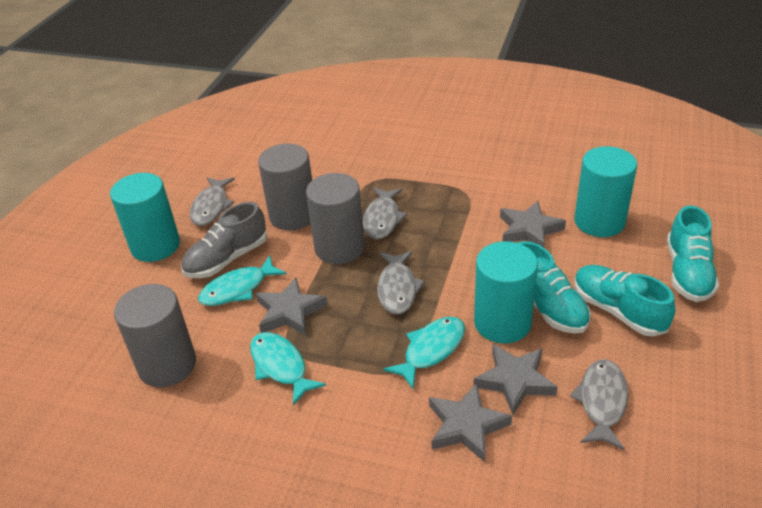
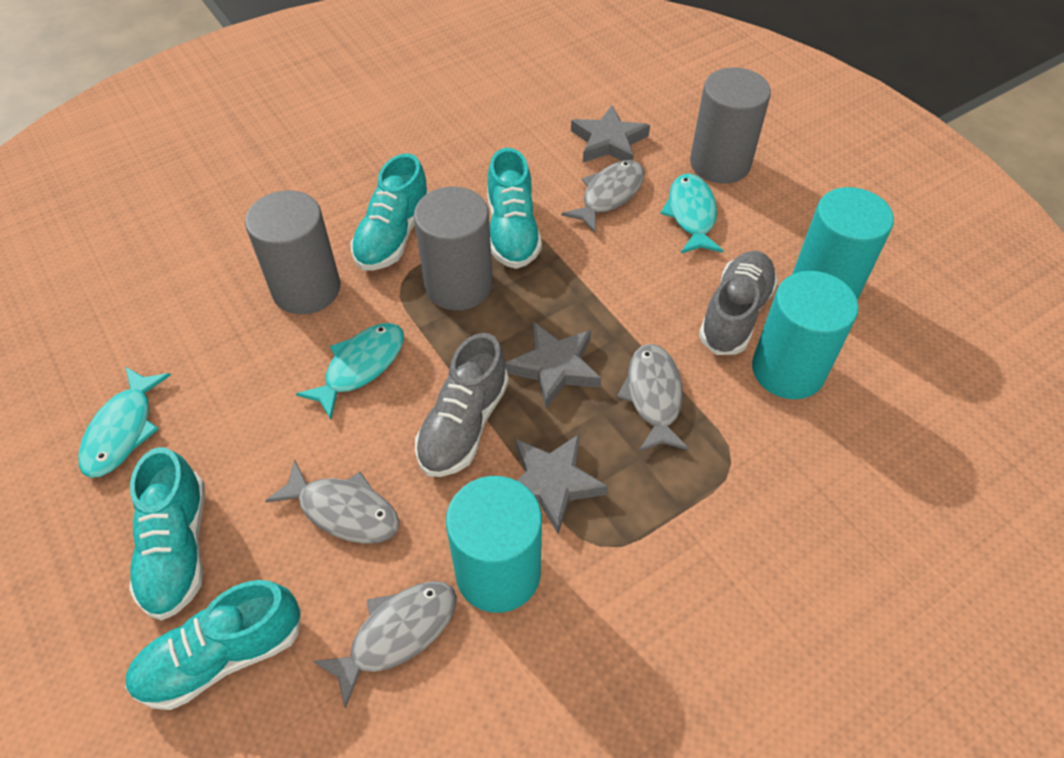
grey shoe: 1 -> 2
grey star: 4 -> 3
turquoise shoe: 3 -> 4

